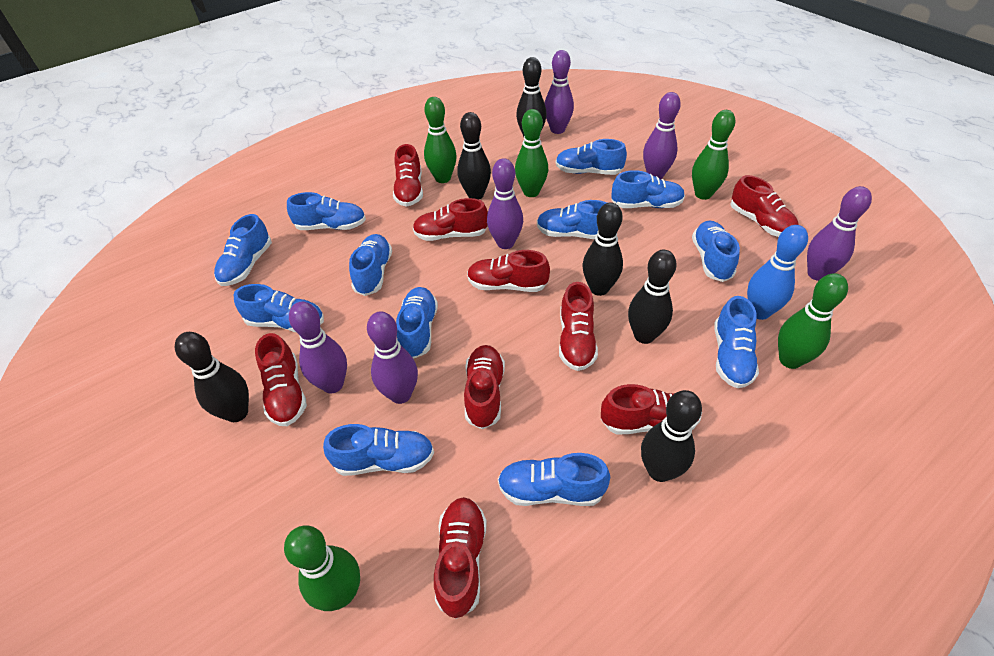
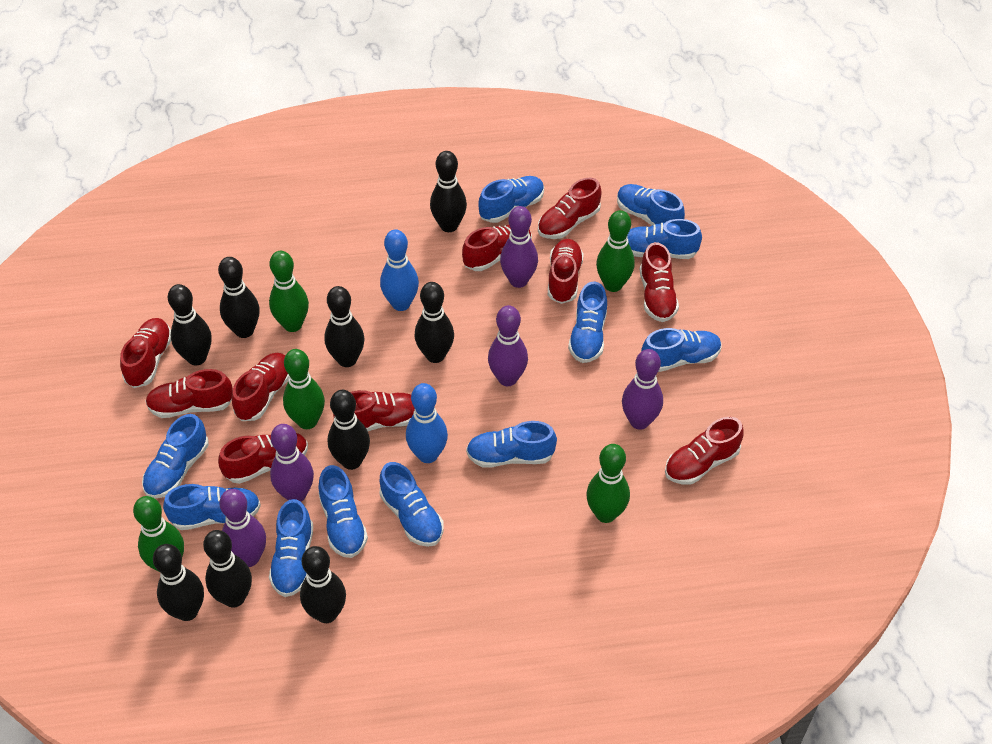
black bowling pin: 6 -> 9
blue bowling pin: 1 -> 2
blue shoe: 12 -> 11
purple bowling pin: 6 -> 5
red shoe: 9 -> 10

